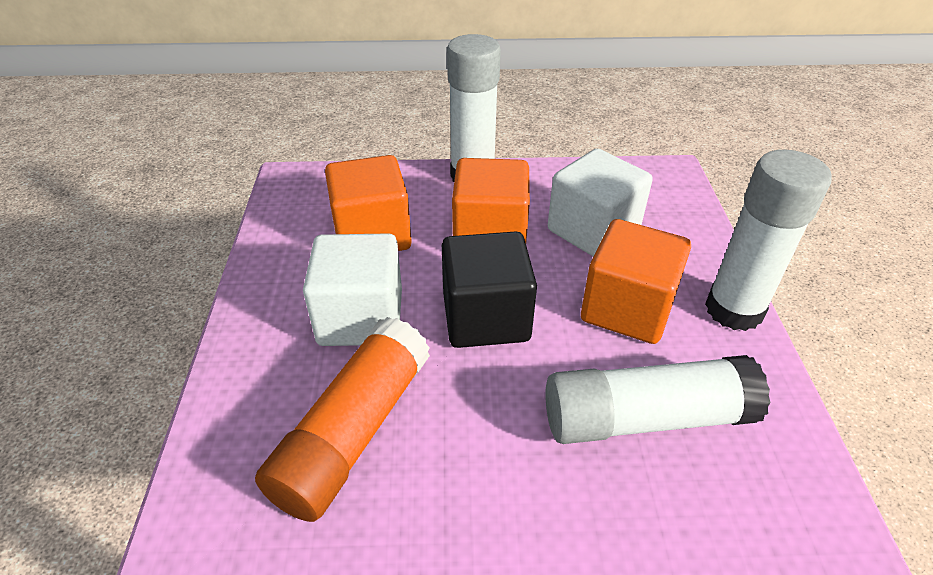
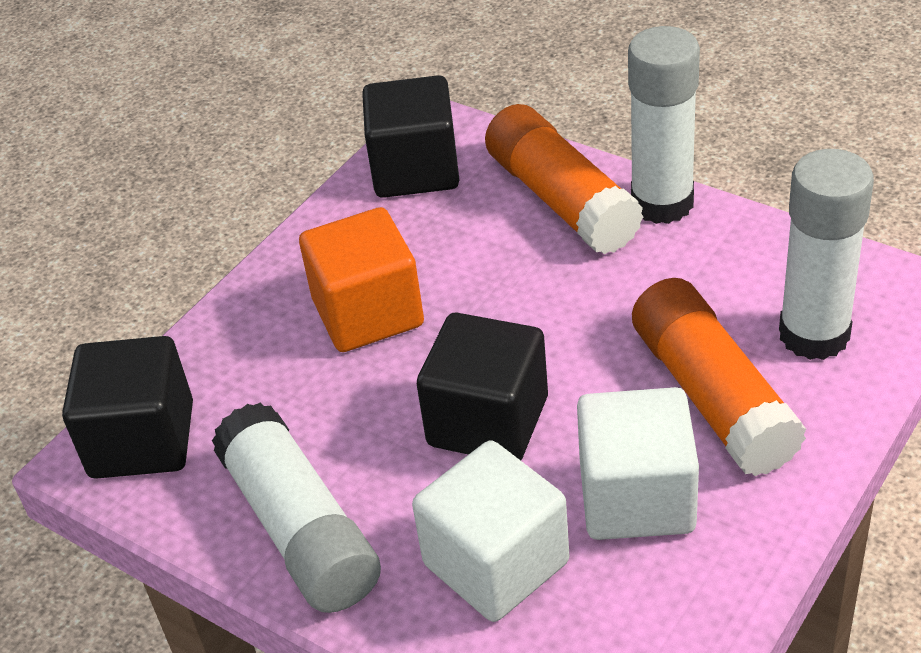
black cube: 1 -> 3
orange cube: 3 -> 1
orange glue stick: 1 -> 2

